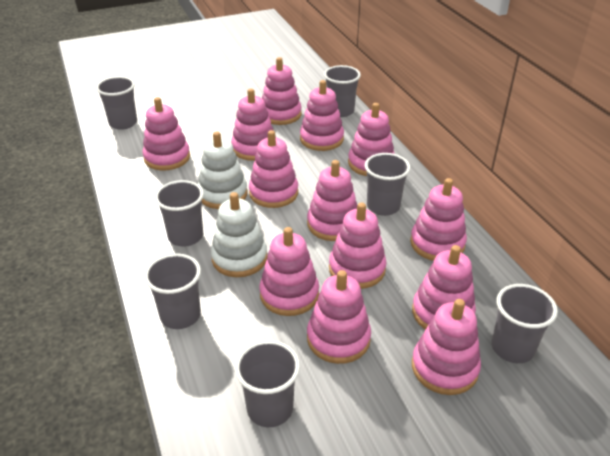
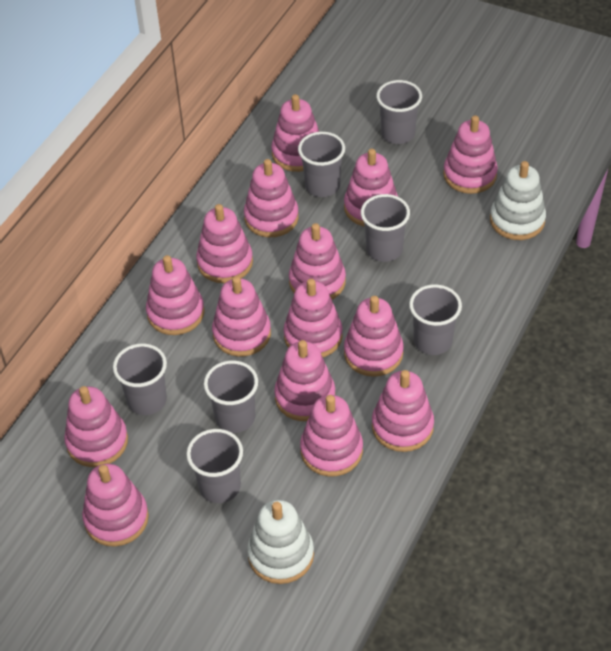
pink stacking toy: 13 -> 15

